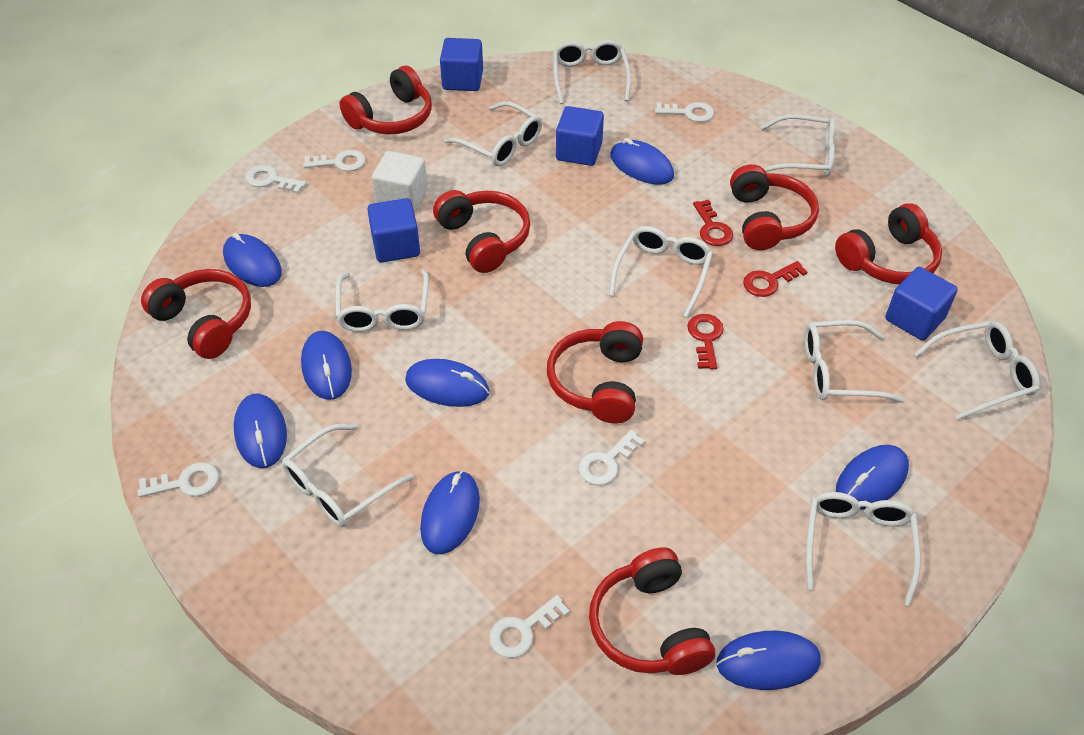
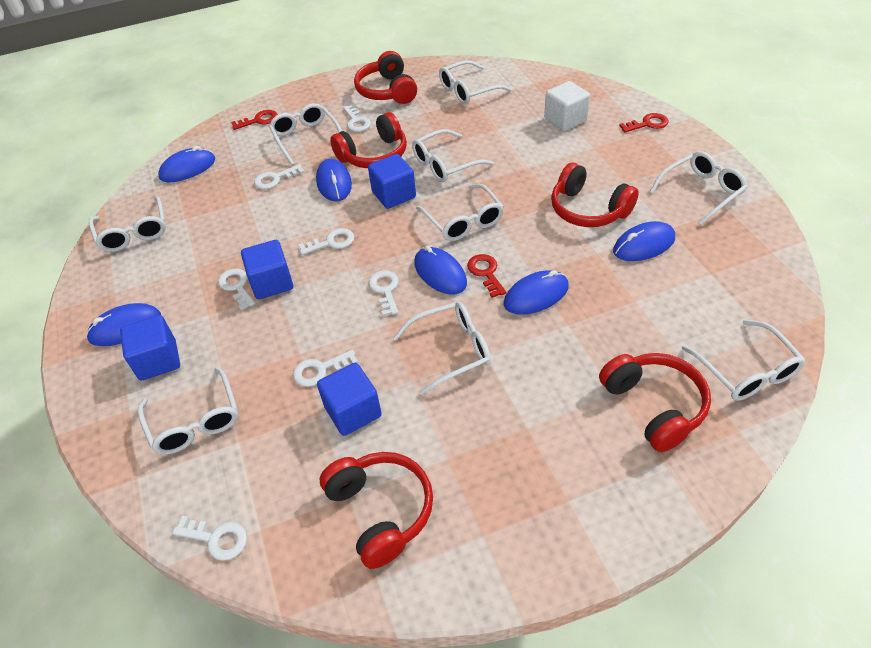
blue mouse: 8 -> 6
red headphones: 7 -> 5
white key: 6 -> 7

